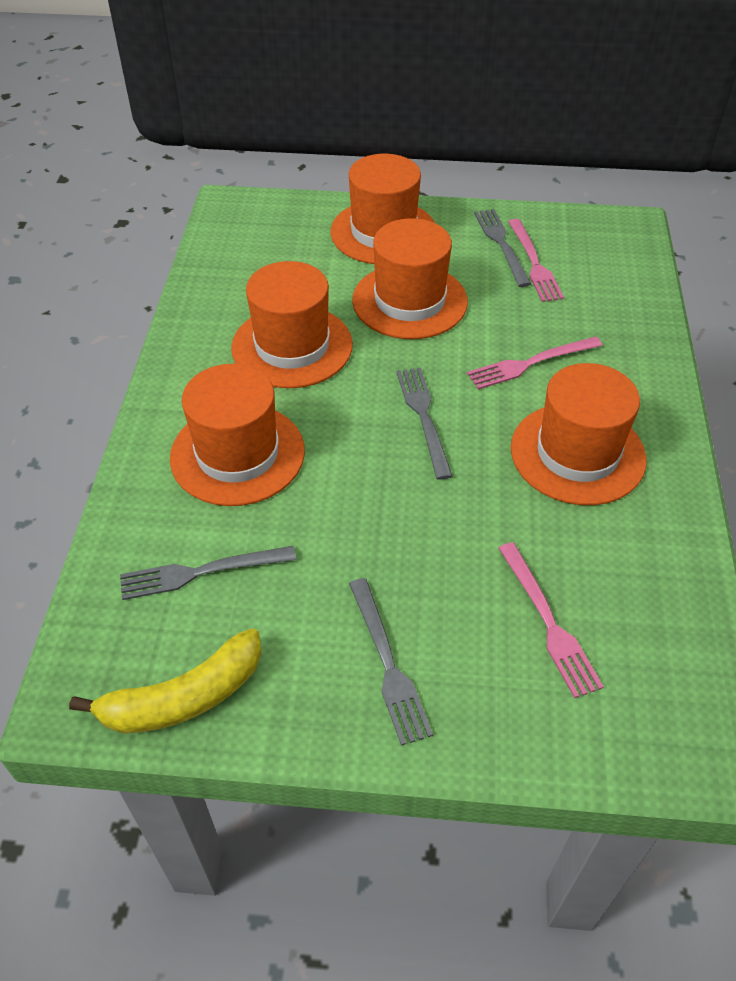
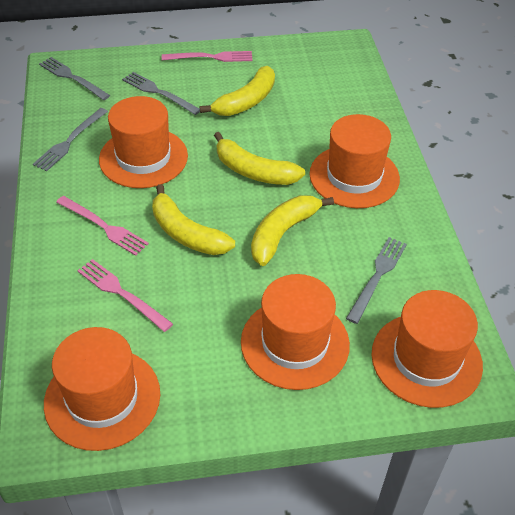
yellow banana: 1 -> 4

